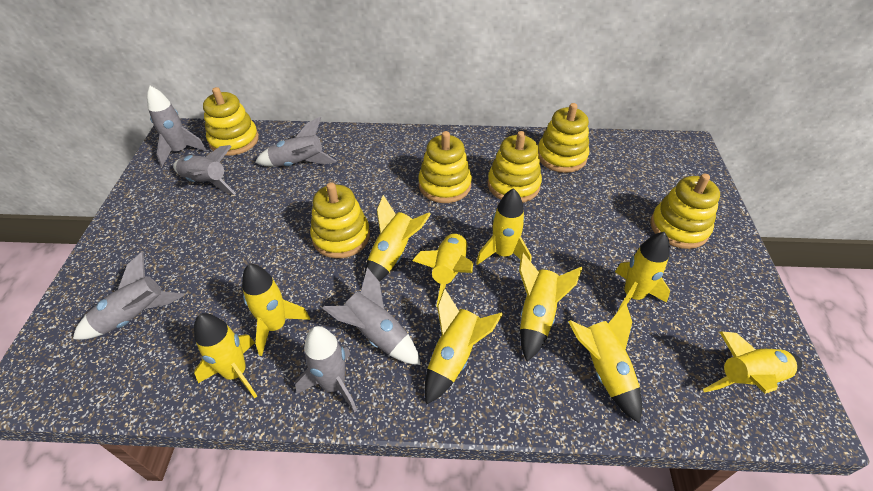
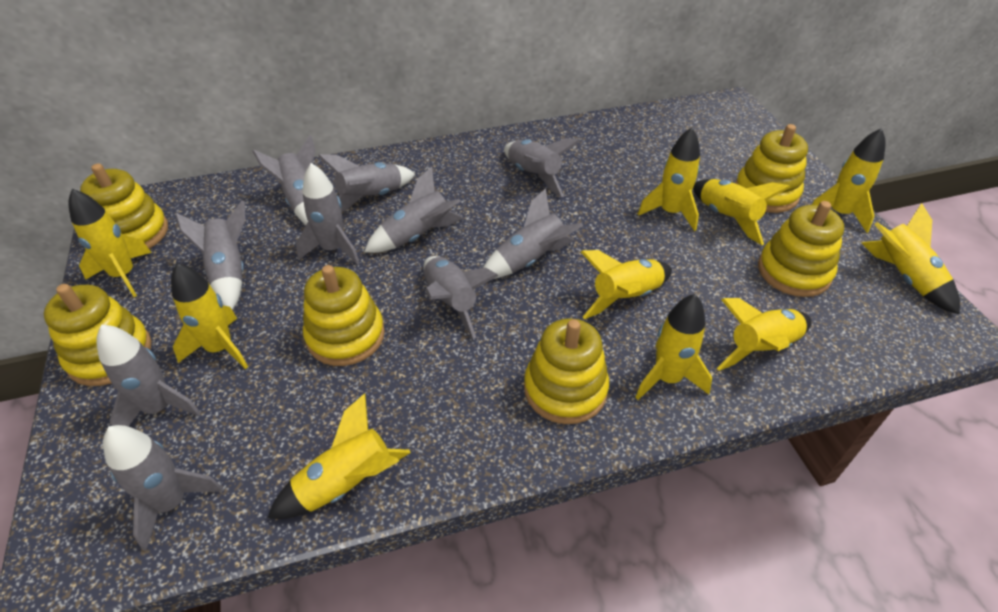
grey rocket: 6 -> 10

